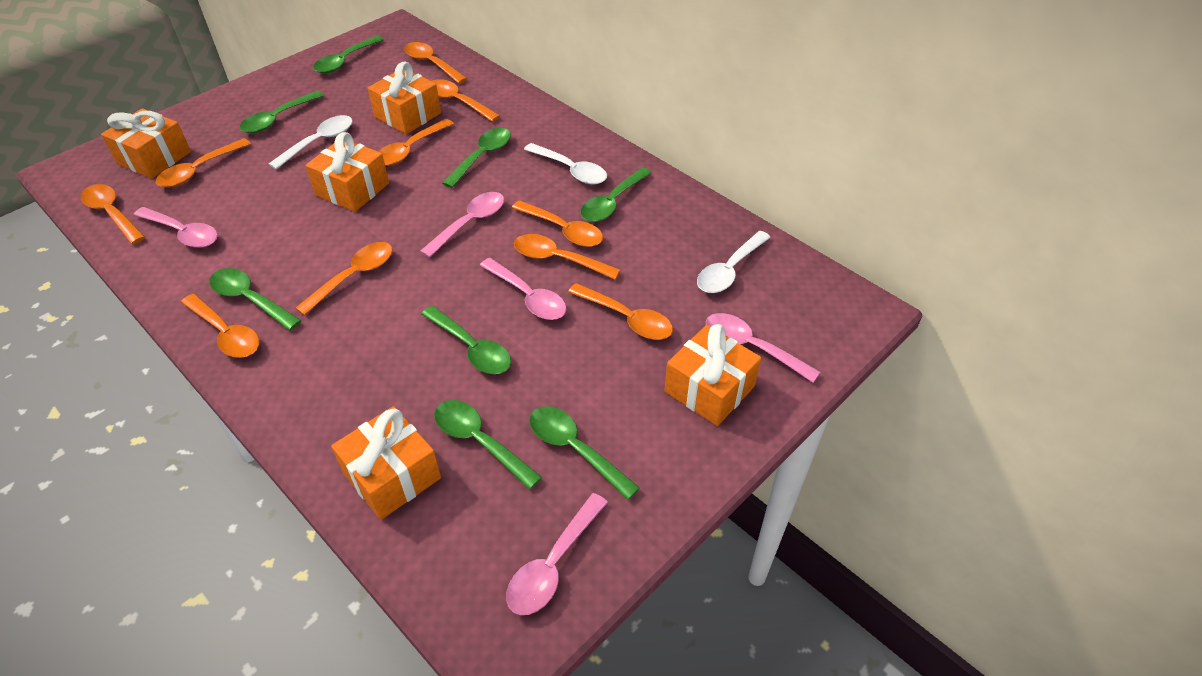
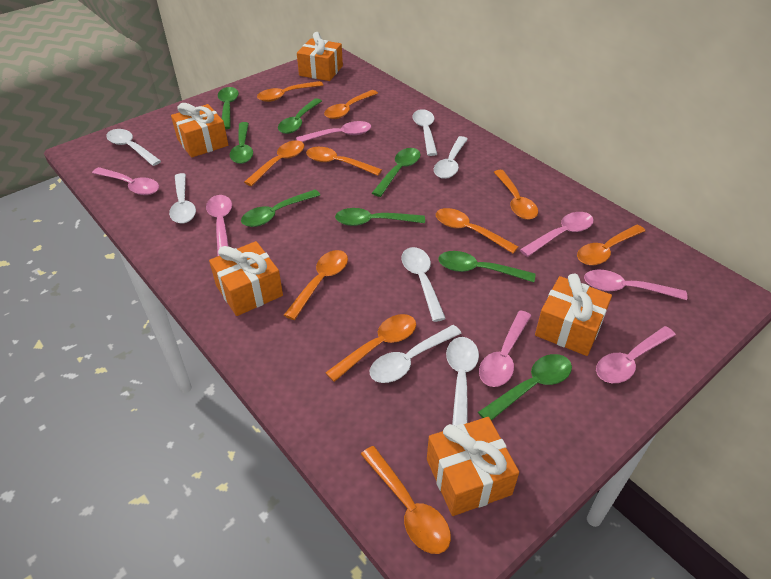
pink spoon: 5 -> 7
white spoon: 3 -> 7

